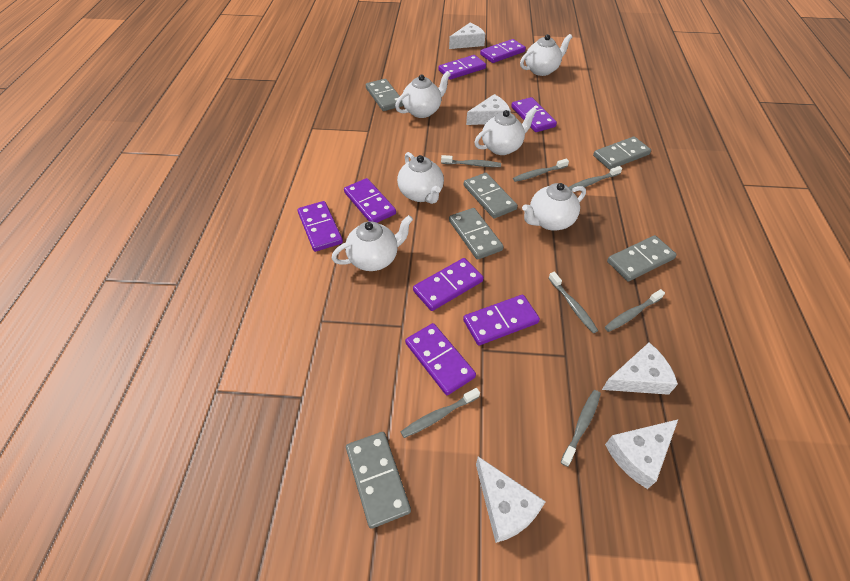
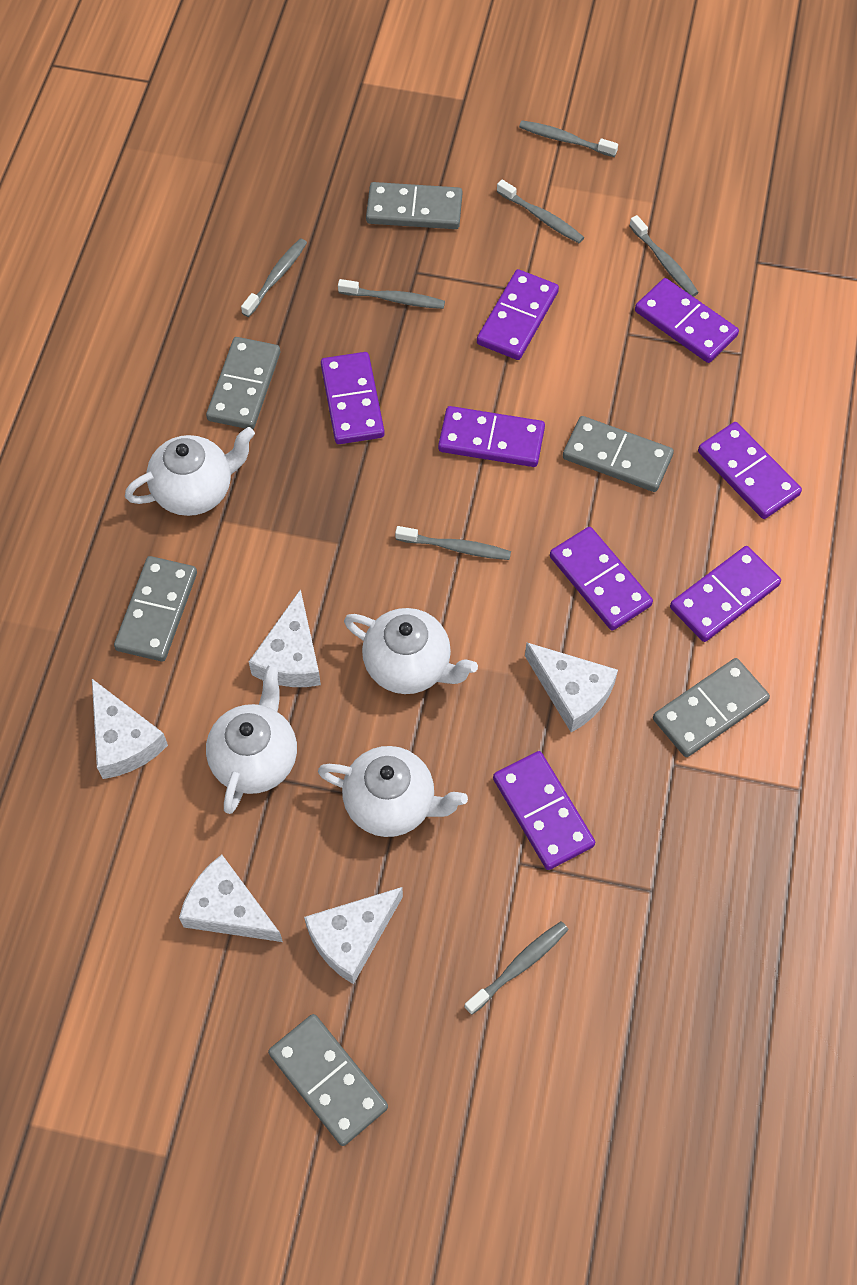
white teapot: 6 -> 4

